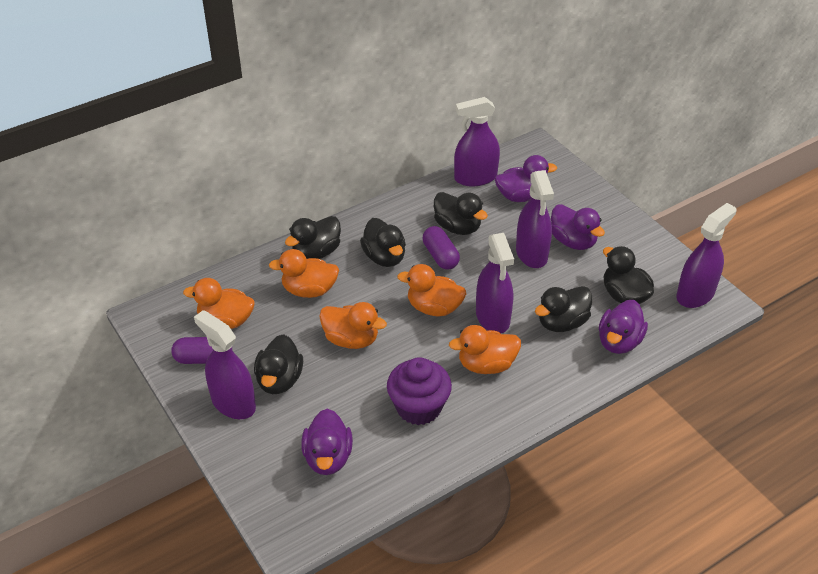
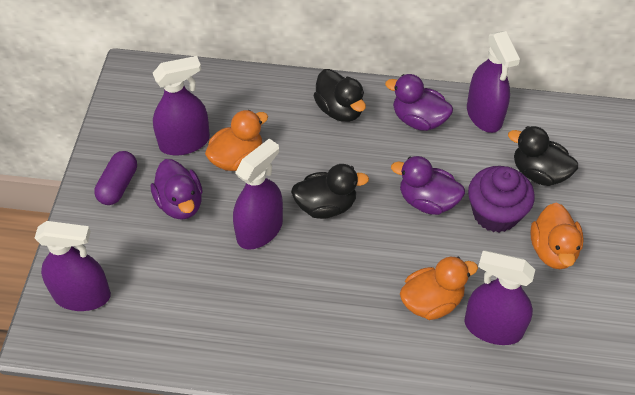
black duck: 6 -> 3
orange duck: 5 -> 3
purple capsule: 2 -> 1
purple duck: 4 -> 3

